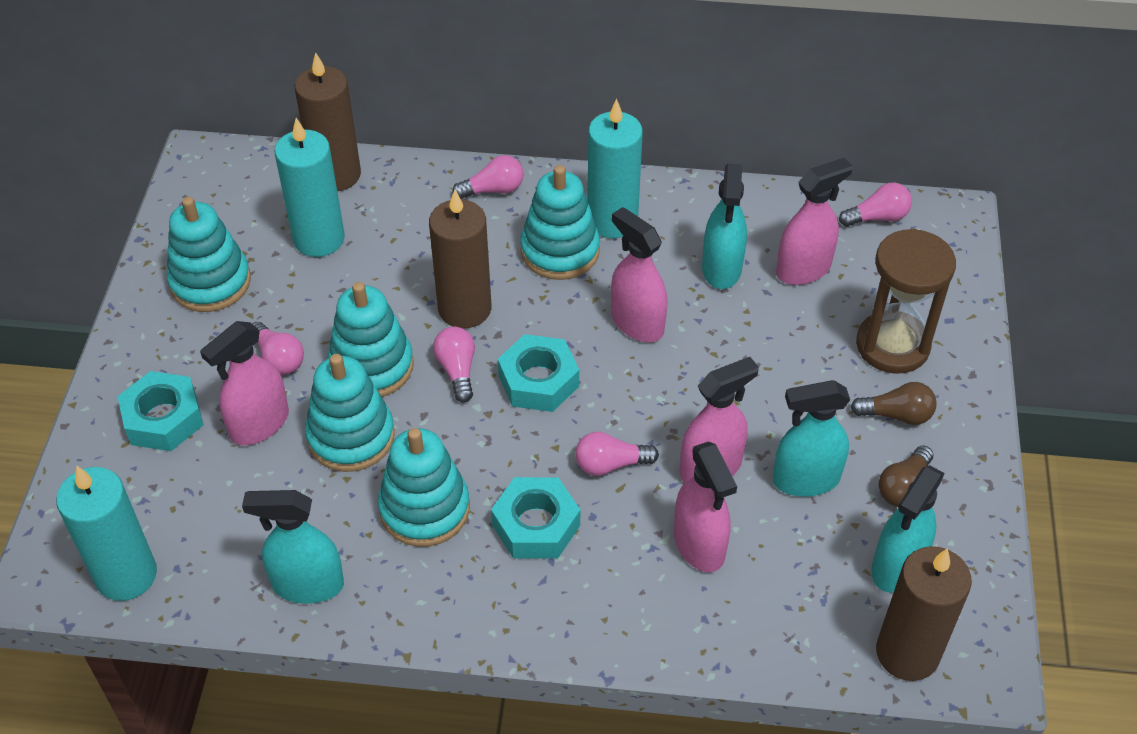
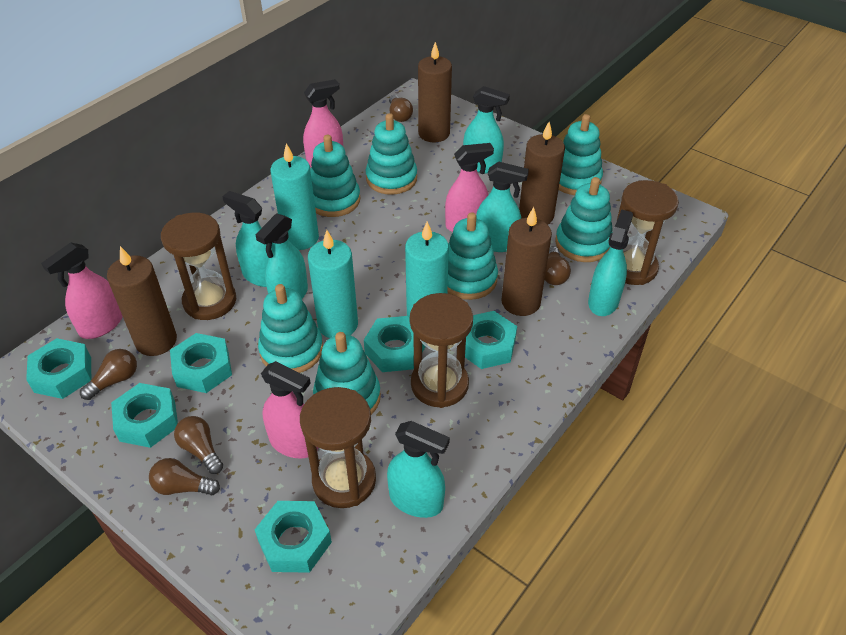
brown candle: 3 -> 4
brown hourglass: 1 -> 4
brown light bulb: 2 -> 5
pink light bulb: 5 -> 0
pink spray bottle: 5 -> 4
turquoise nut: 3 -> 6
turquoise spray bottle: 4 -> 6
turquoise stacking toy: 5 -> 7

